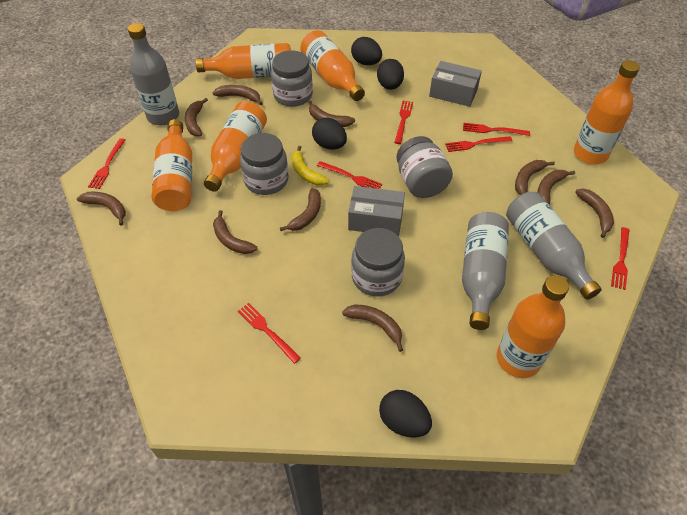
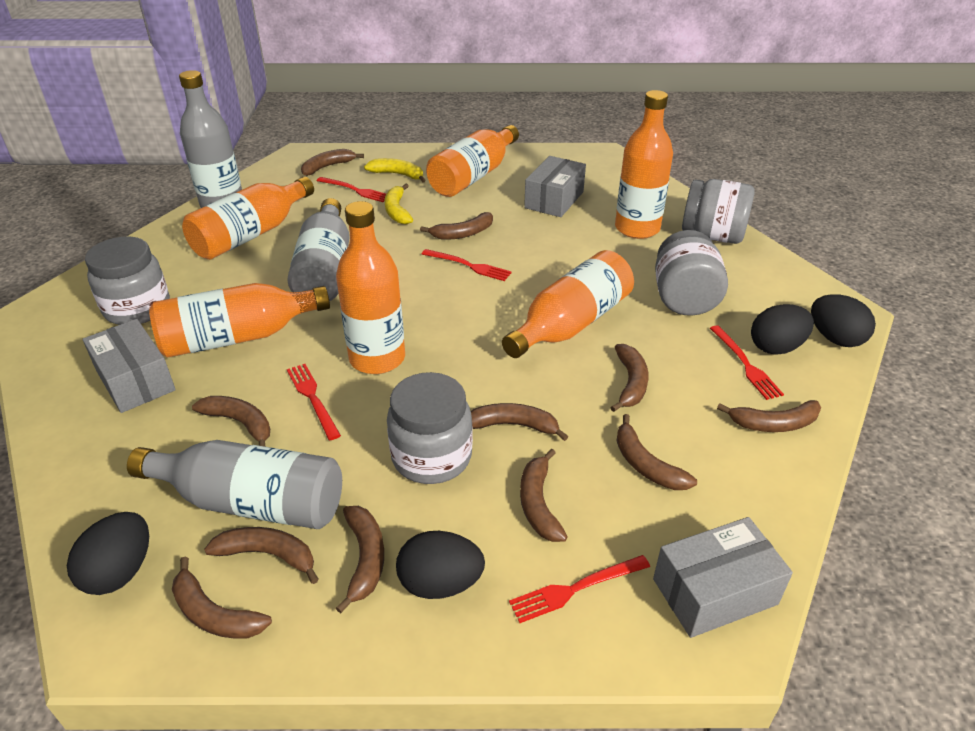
brown banana: 10 -> 11
grey box: 2 -> 3
red fork: 7 -> 5
yellow banana: 1 -> 2

